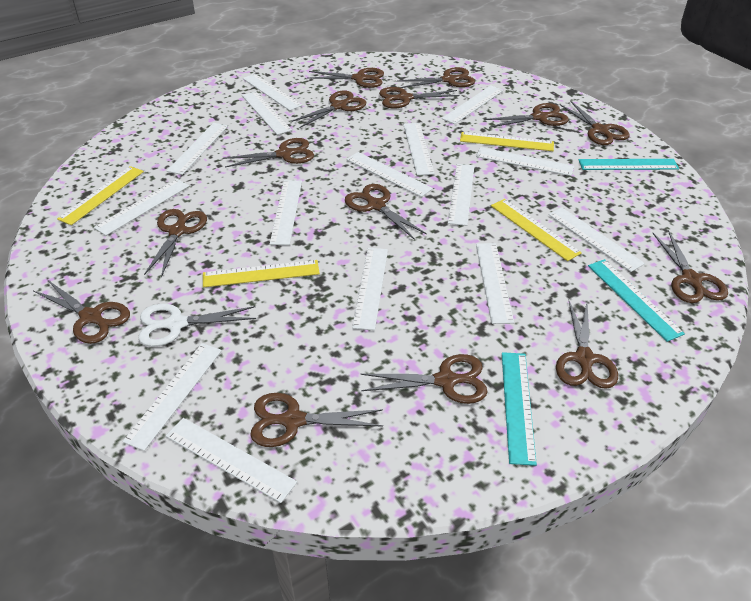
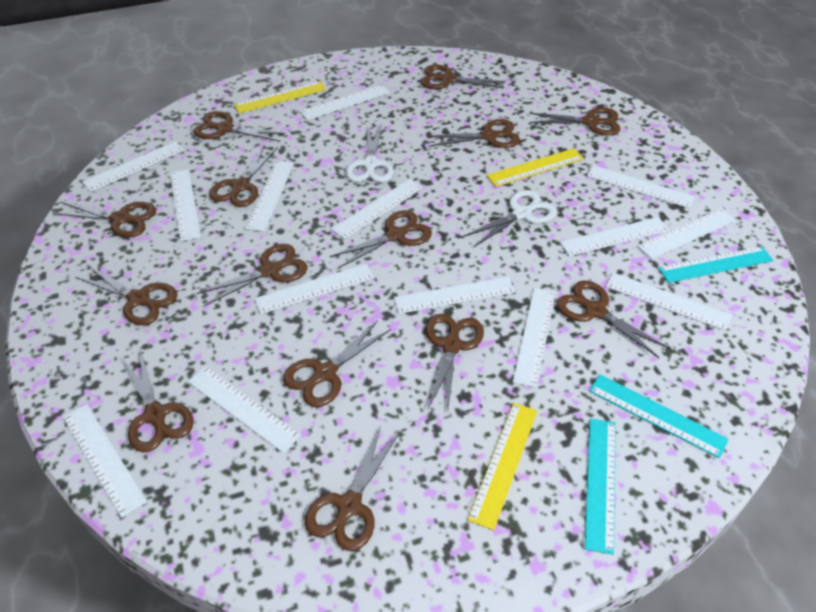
white ruler: 15 -> 14
white scissors: 1 -> 2
yellow ruler: 4 -> 3

